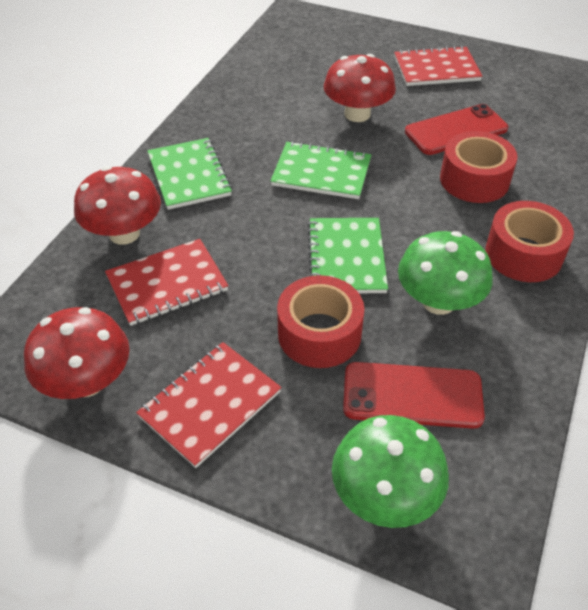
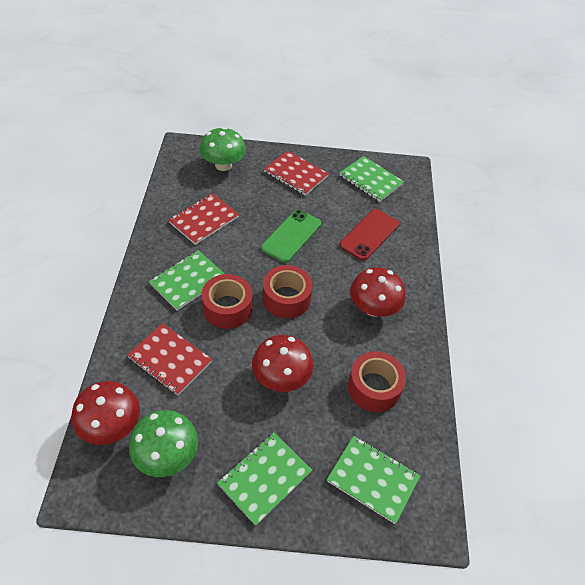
green notebook: 3 -> 4
green phone: 0 -> 1
red phone: 2 -> 1

